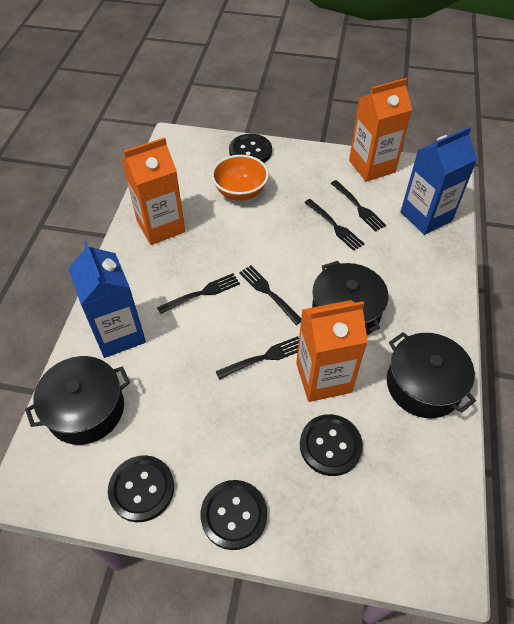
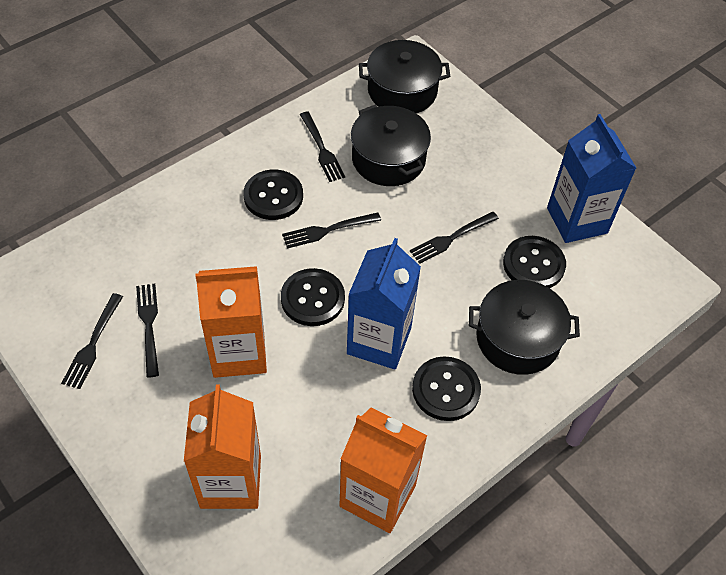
orange bowl: 1 -> 0

